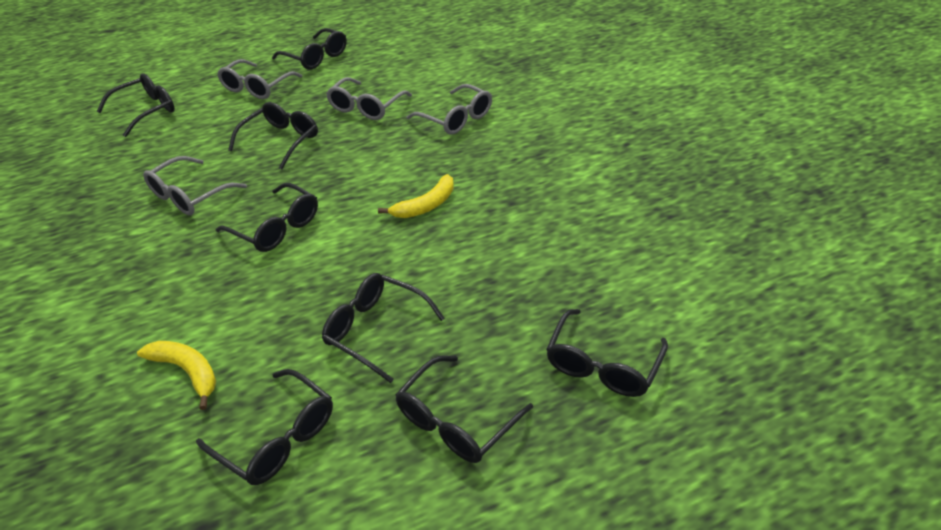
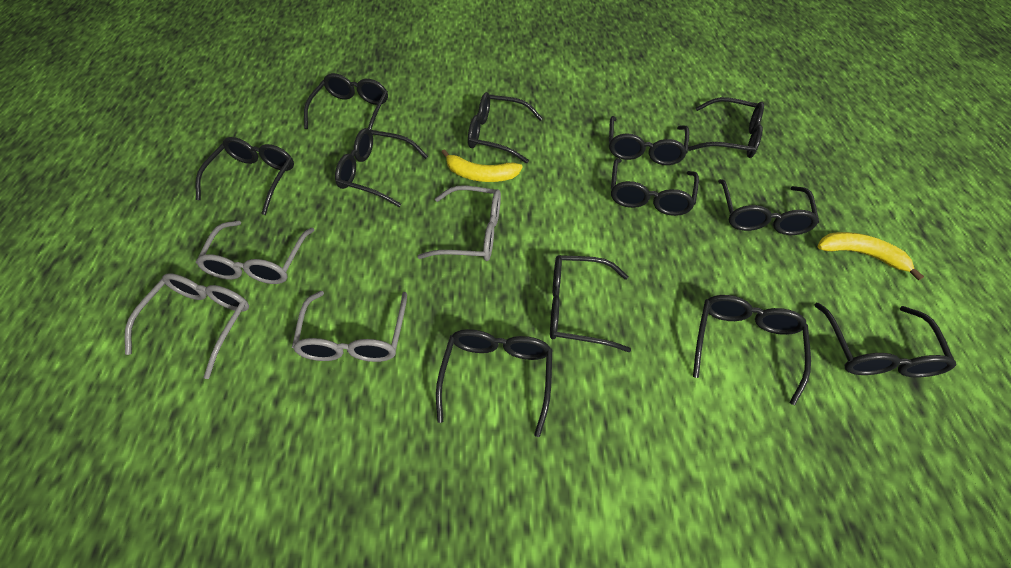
black glasses: 8 -> 12

